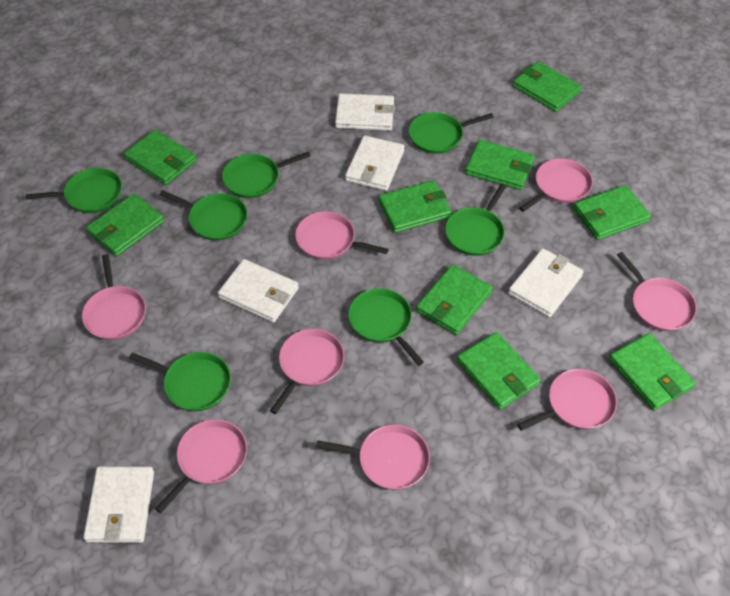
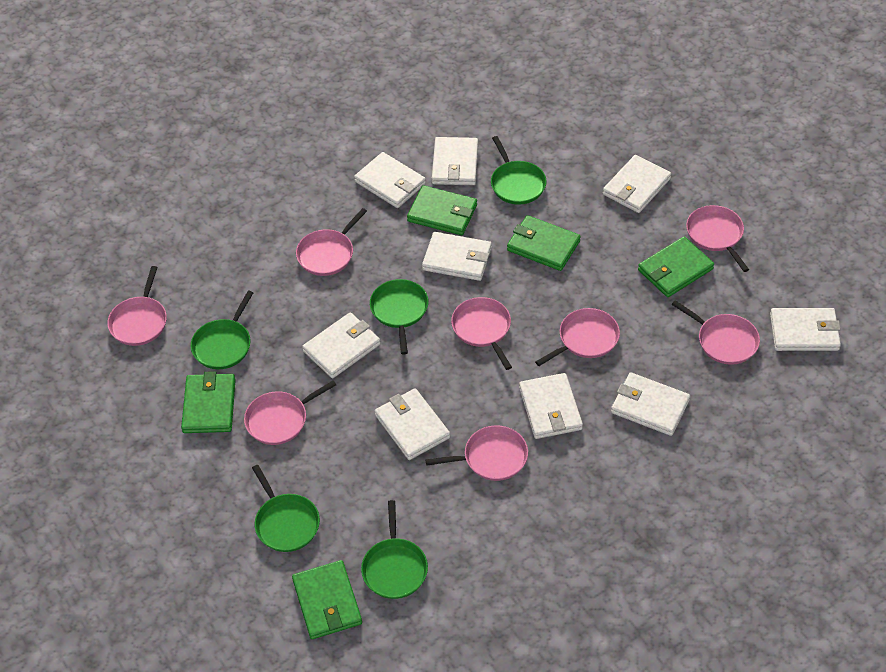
green pan: 7 -> 5
green wallet: 9 -> 5
white wallet: 5 -> 9

